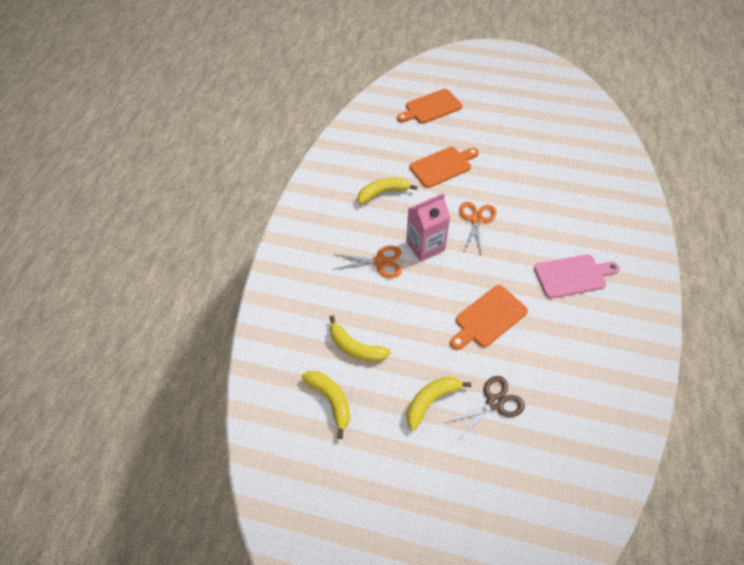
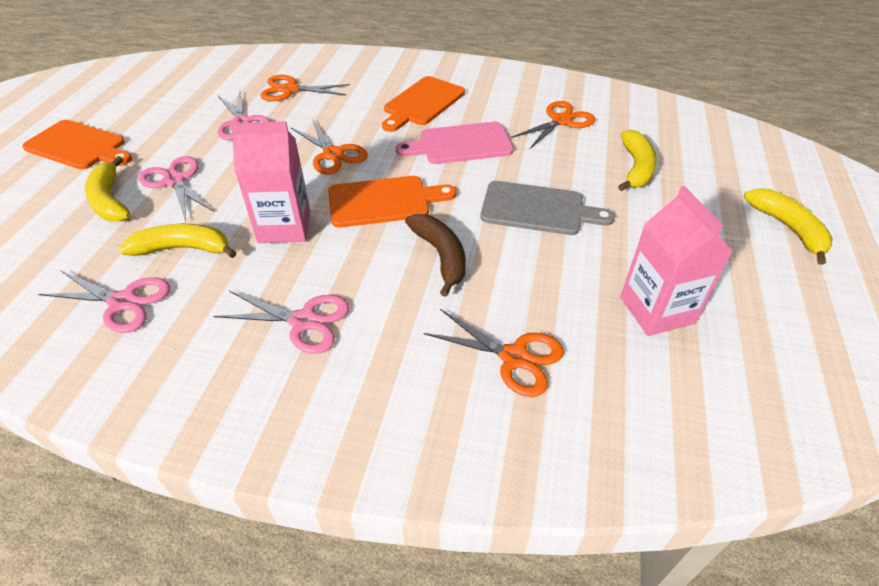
brown banana: 0 -> 1
brown scissors: 1 -> 0
grey cutting board: 0 -> 1
orange scissors: 2 -> 4
pink carton: 1 -> 2
pink scissors: 0 -> 4

